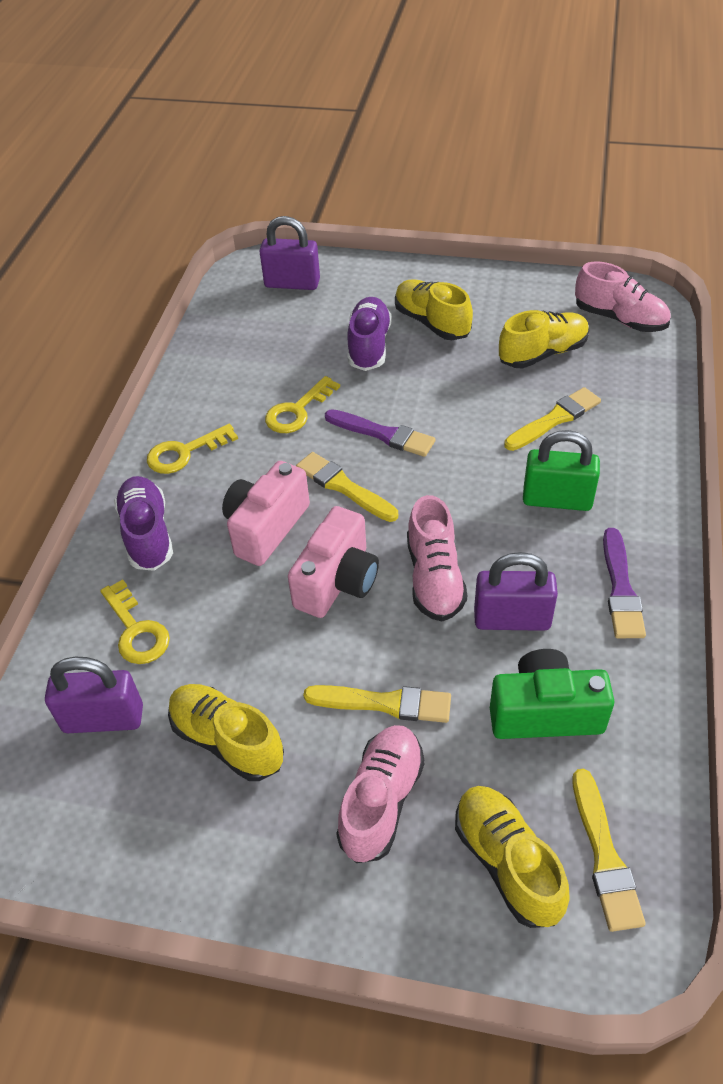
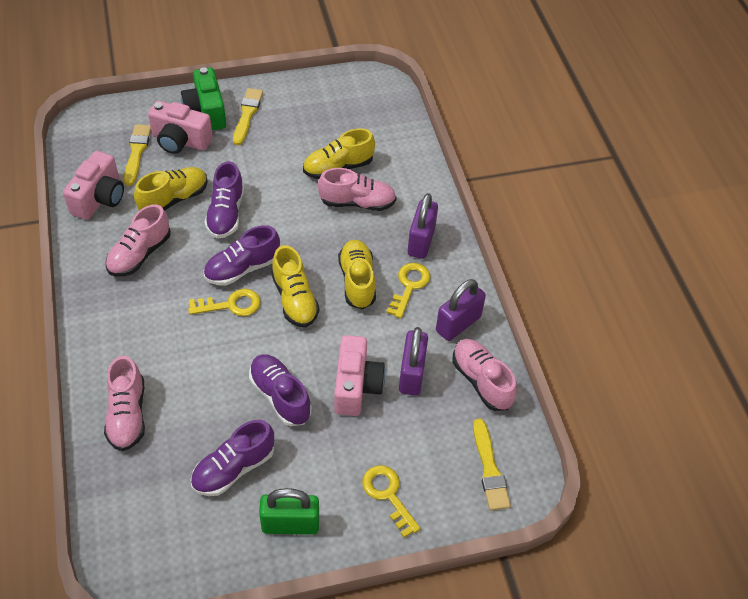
pink camera: 2 -> 3
pink shoe: 3 -> 4
purple brush: 2 -> 0
purple shoe: 2 -> 4
yellow brush: 4 -> 3

